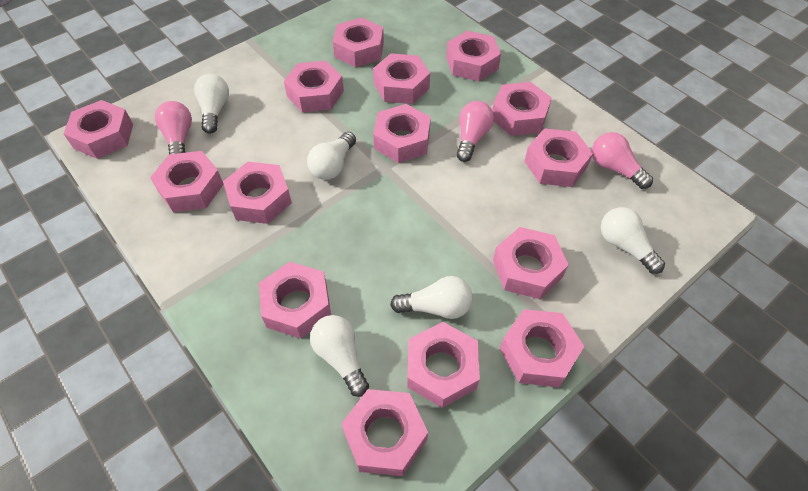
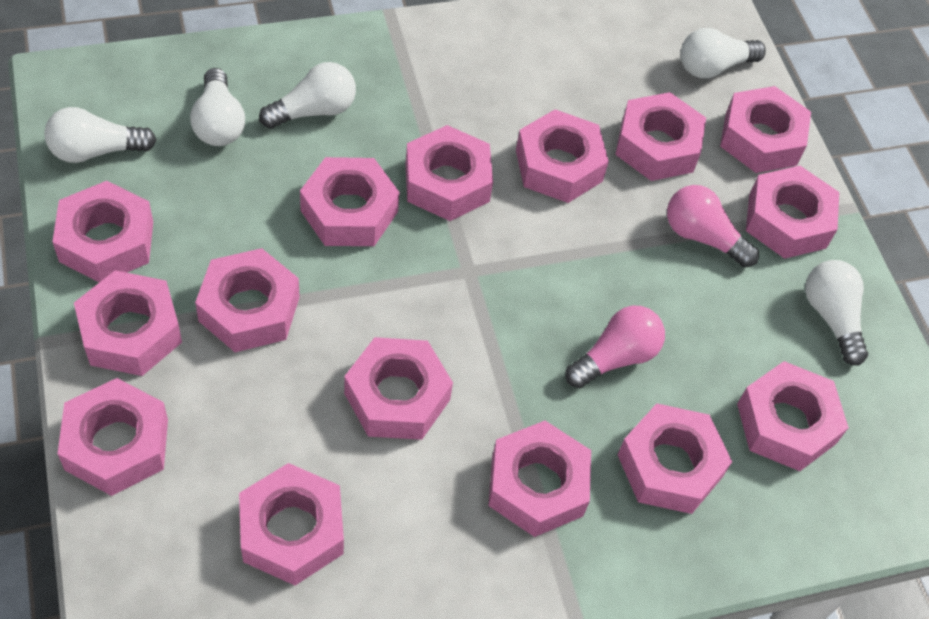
pink light bulb: 3 -> 2

